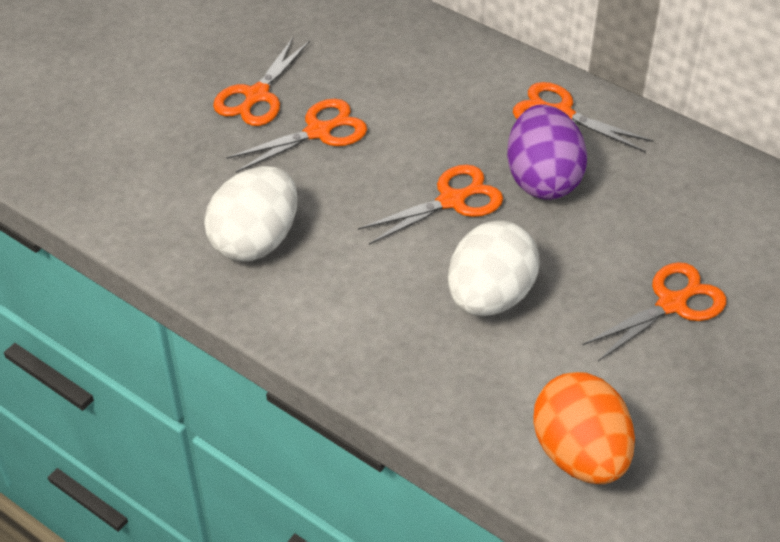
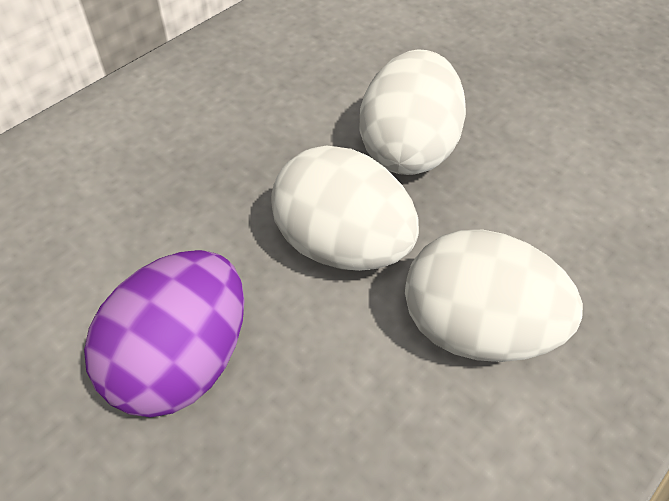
orange egg: 1 -> 0
orange scissors: 5 -> 0
white egg: 2 -> 3

